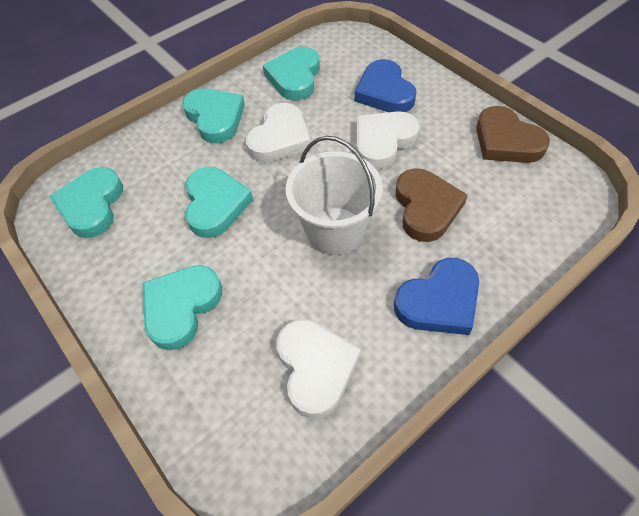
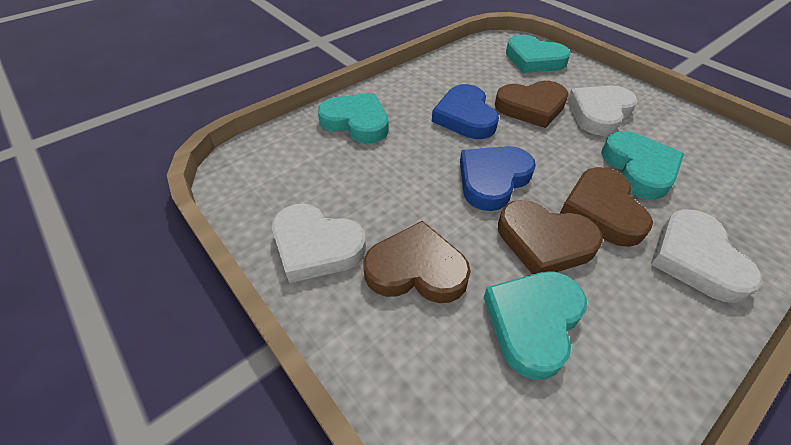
brown heart: 2 -> 4
turquoise heart: 5 -> 4
white bucket: 1 -> 0

